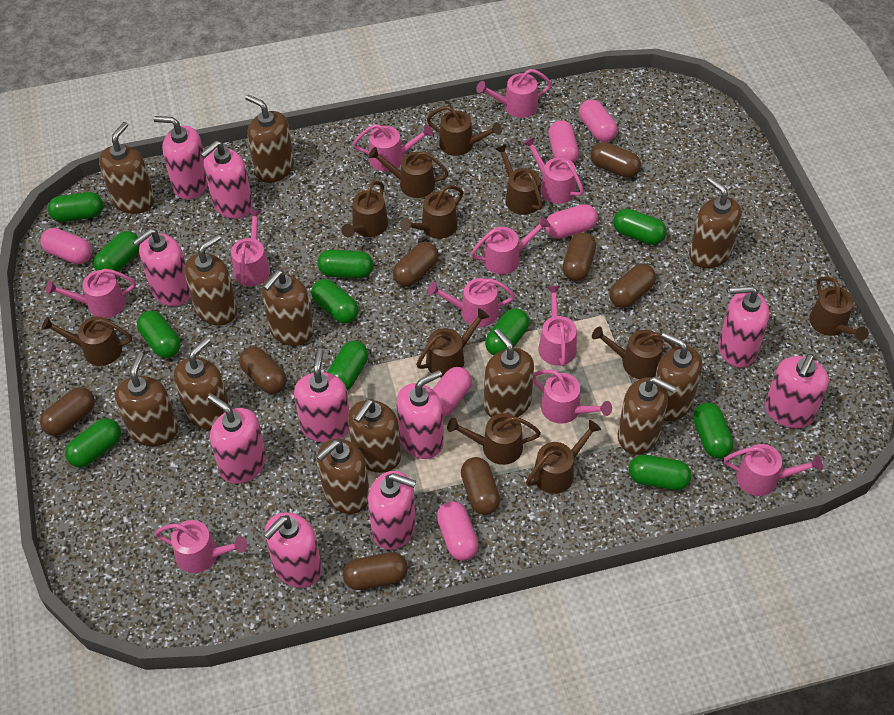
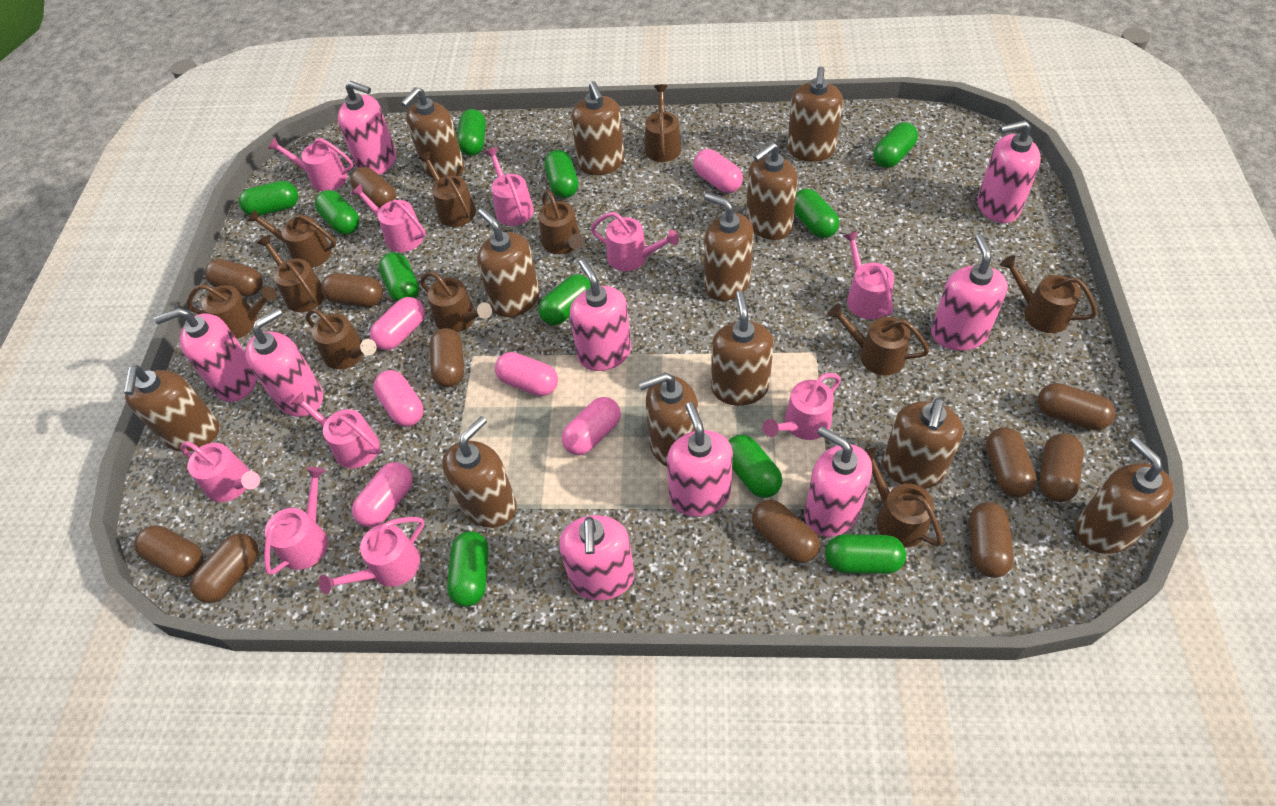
brown capsule: 8 -> 11
pink soap dispenser: 10 -> 9
pink watering can: 11 -> 10

